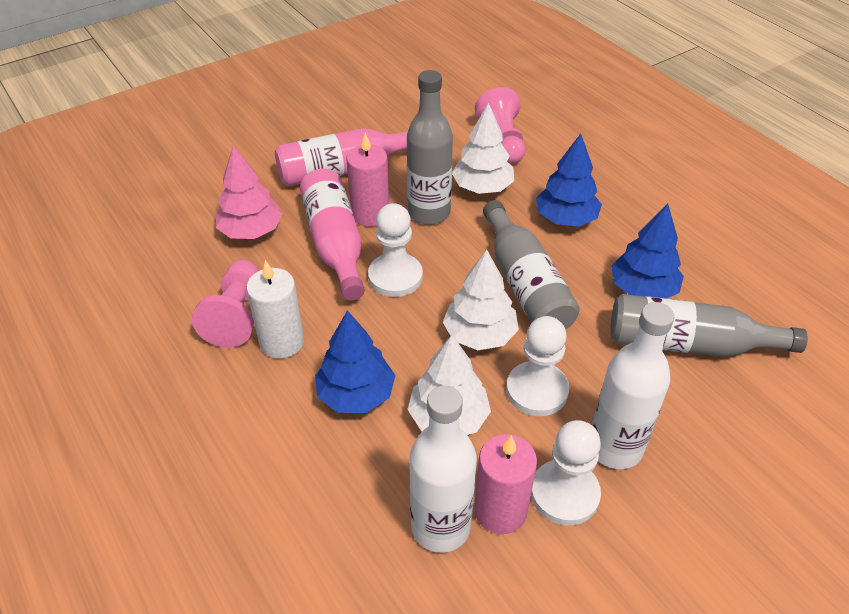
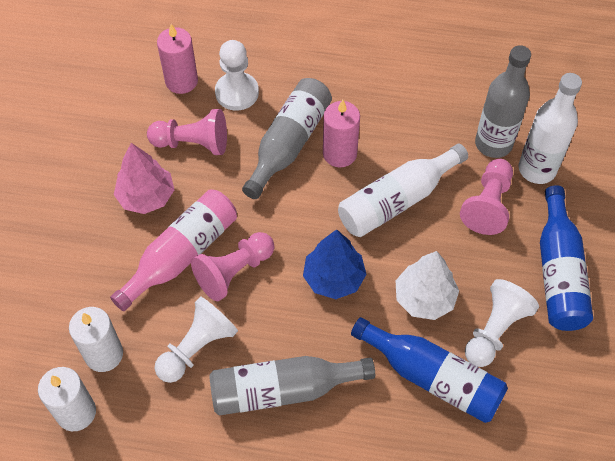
blue bottle: 0 -> 2
blue tree: 3 -> 1
pink bottle: 2 -> 1
pink pawn: 2 -> 3
white candle: 1 -> 2
white tree: 3 -> 1

